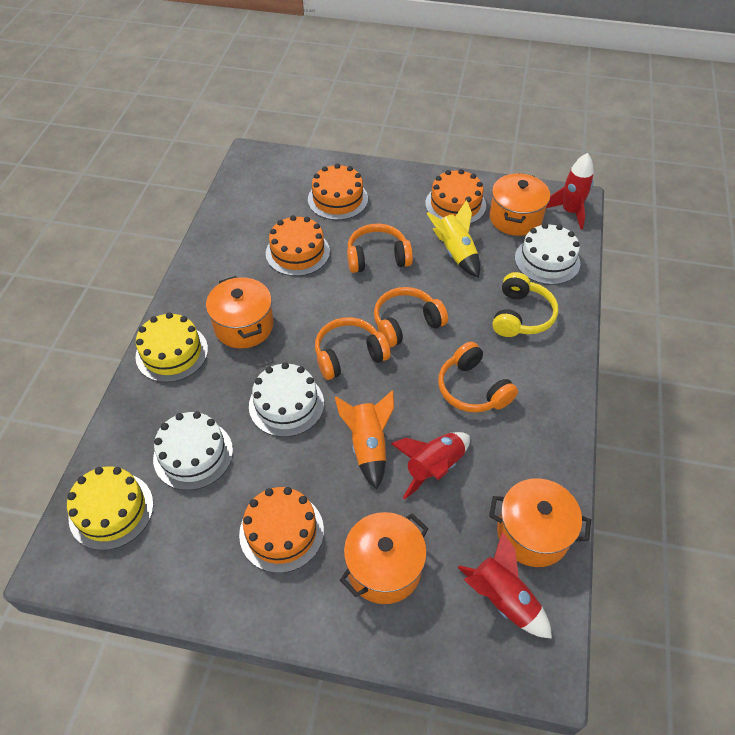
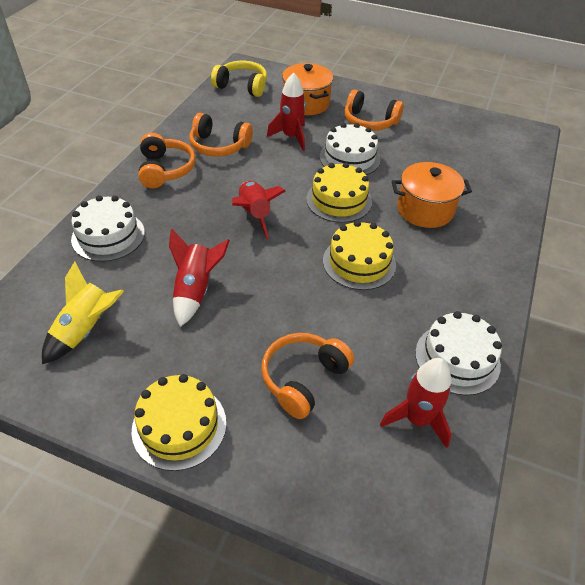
orange cake: 4 -> 0
orange pot: 4 -> 2
orange rocket: 1 -> 0
red rocket: 3 -> 4
yellow cake: 2 -> 3

